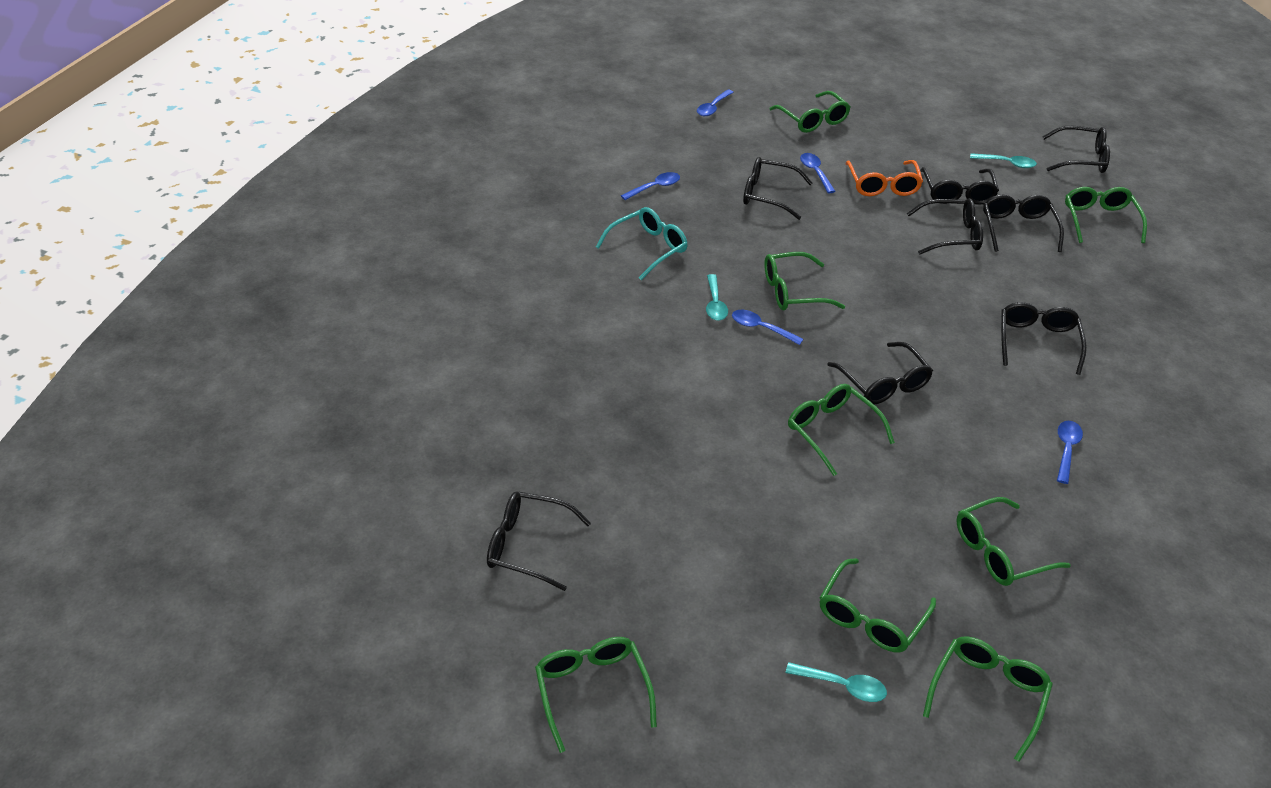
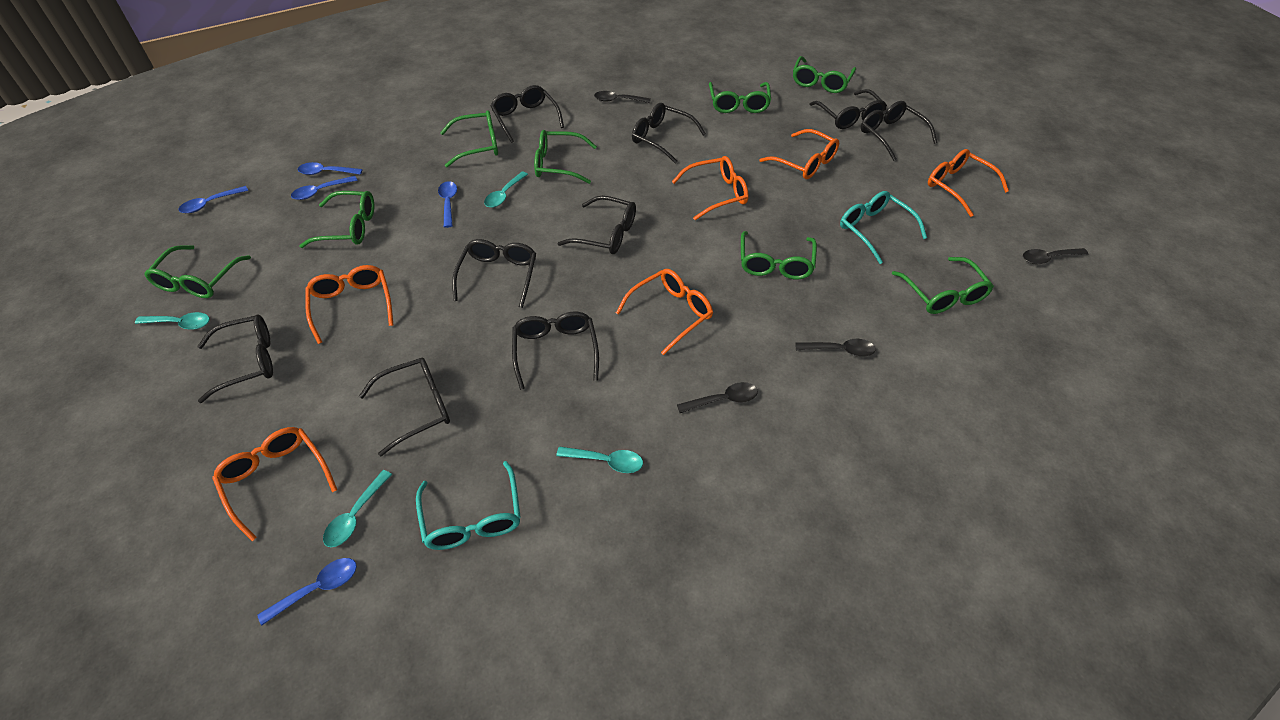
black glasses: 8 -> 9
black spoon: 0 -> 4
orange glasses: 1 -> 6
turquoise glasses: 1 -> 2
turquoise spoon: 3 -> 4

